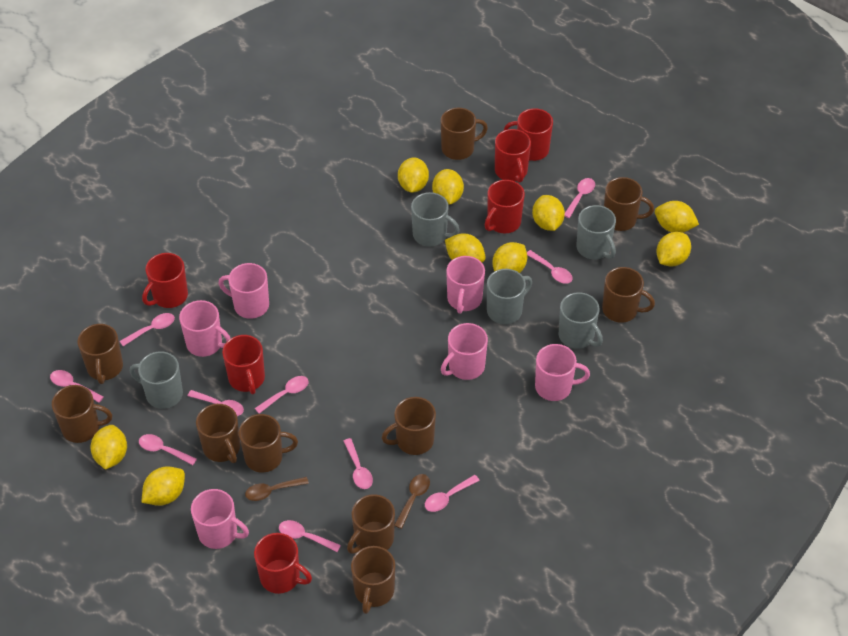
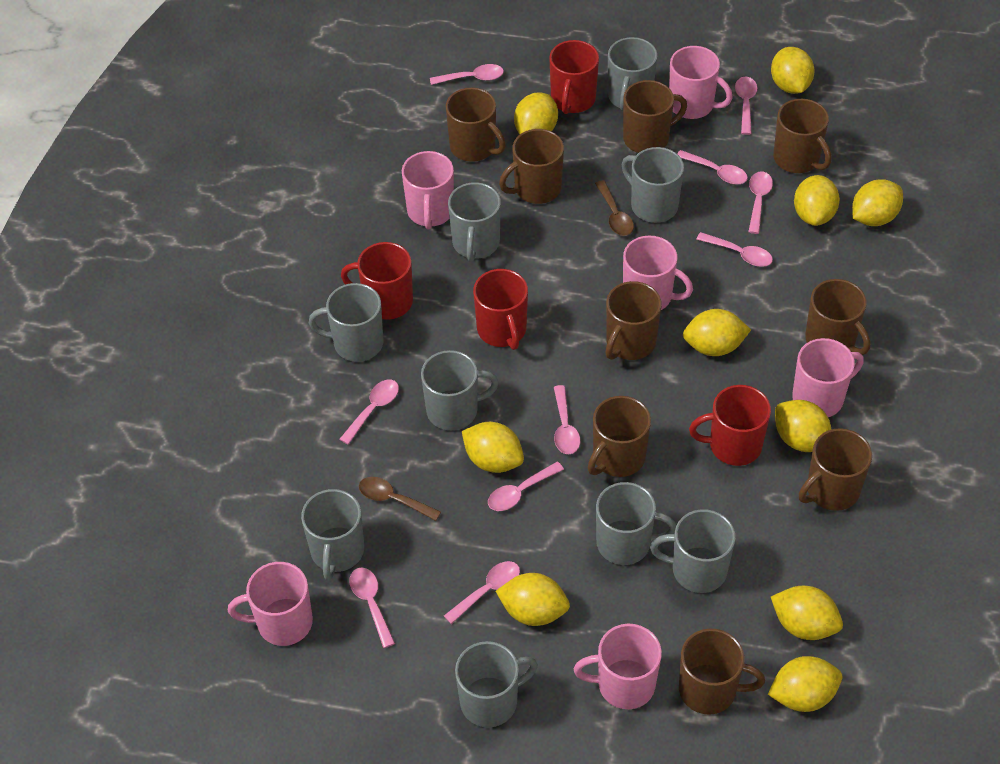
brown mug: 10 -> 9
grey mug: 5 -> 9
red mug: 6 -> 4
yellow lemon: 9 -> 10

